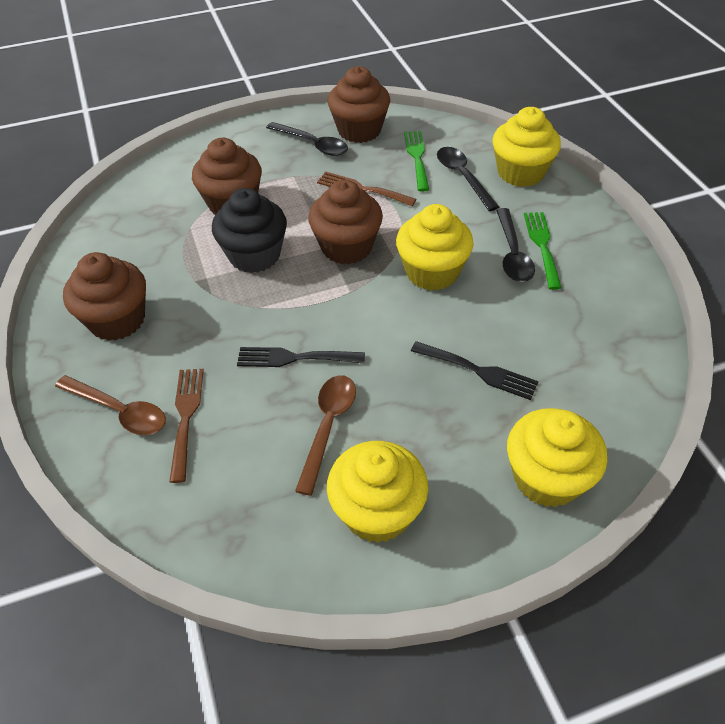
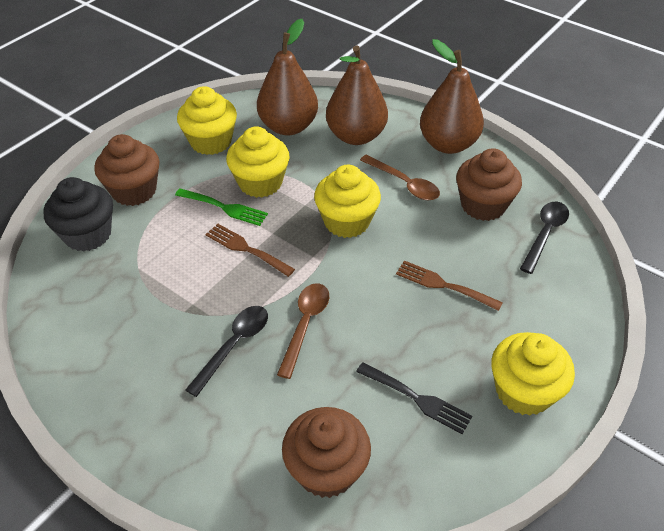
black fork: 2 -> 1
black spoon: 3 -> 2
brown cupcake: 4 -> 3
brown pear: 0 -> 3
green fork: 2 -> 1

